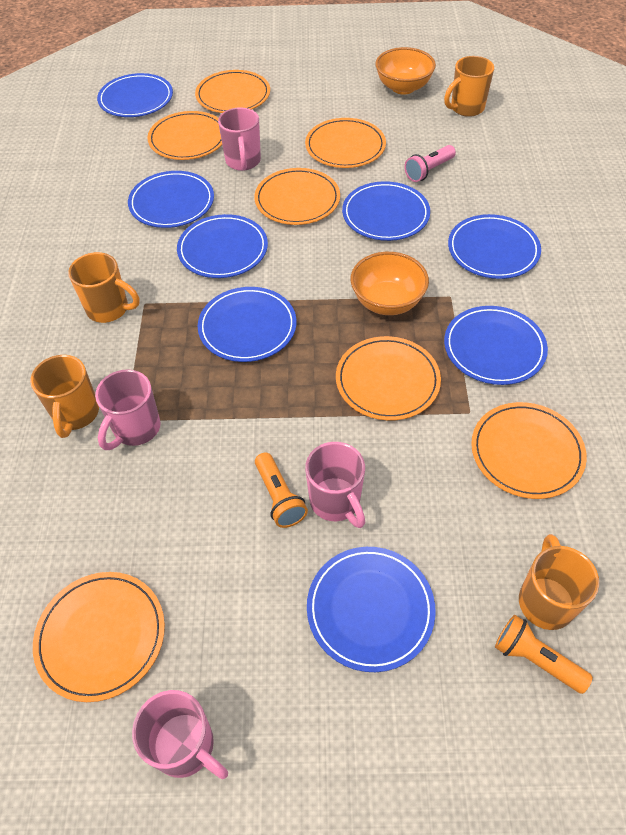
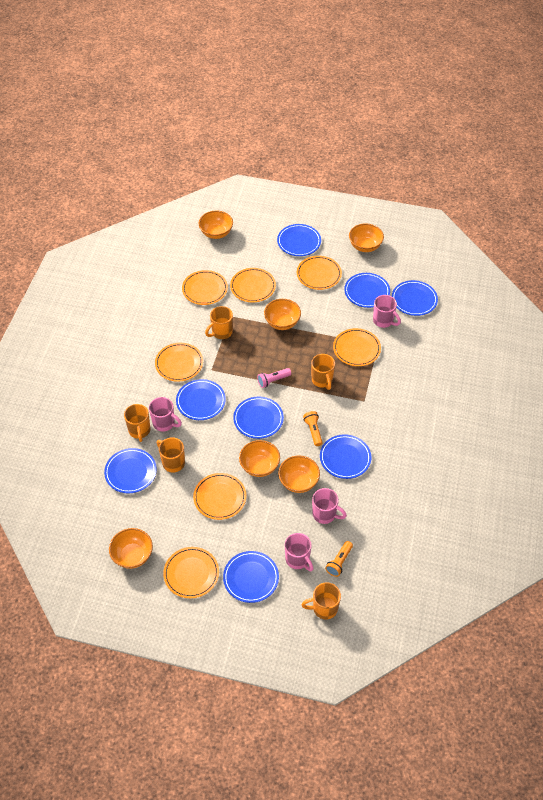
orange bowl: 2 -> 6
orange mug: 4 -> 5

